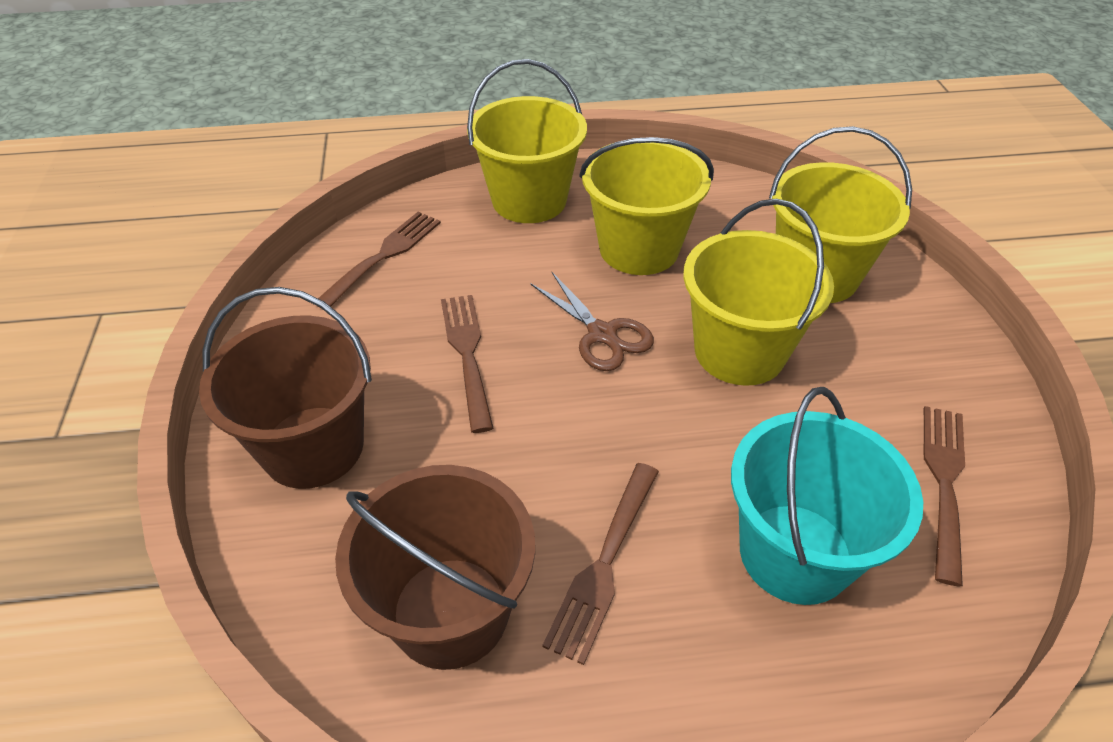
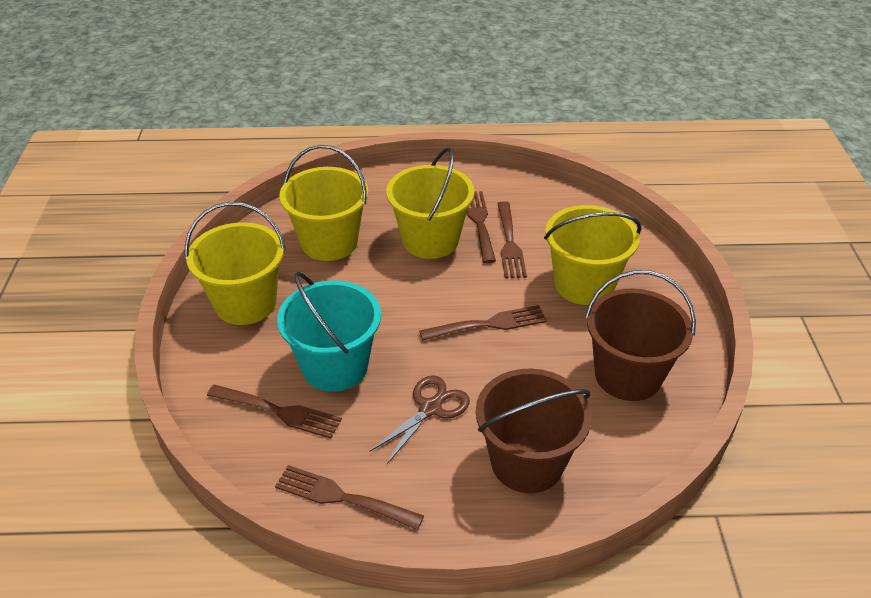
brown fork: 4 -> 5

